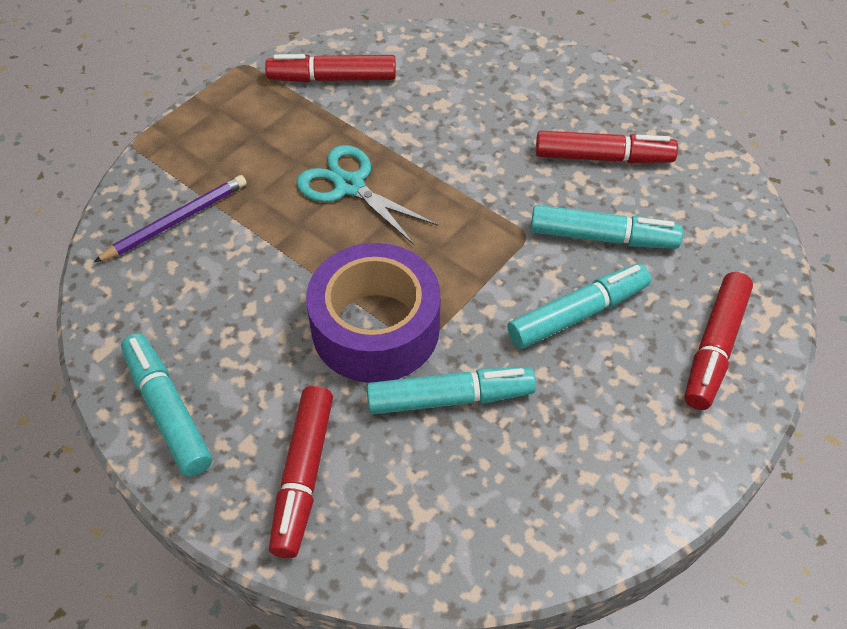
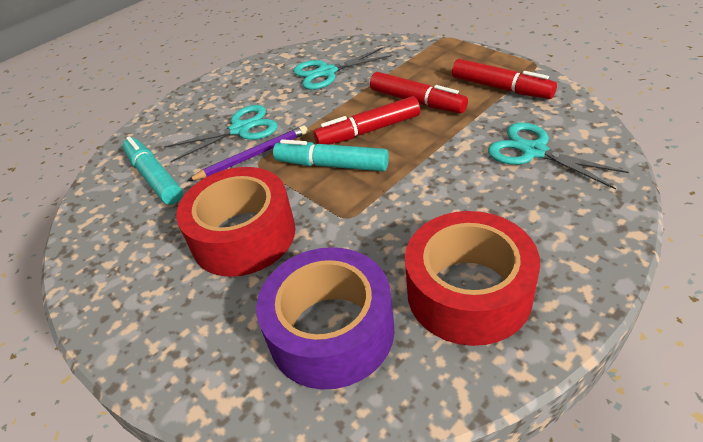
red marker: 4 -> 3
red tape: 0 -> 2
turquoise marker: 4 -> 2
turquoise scissors: 1 -> 3

